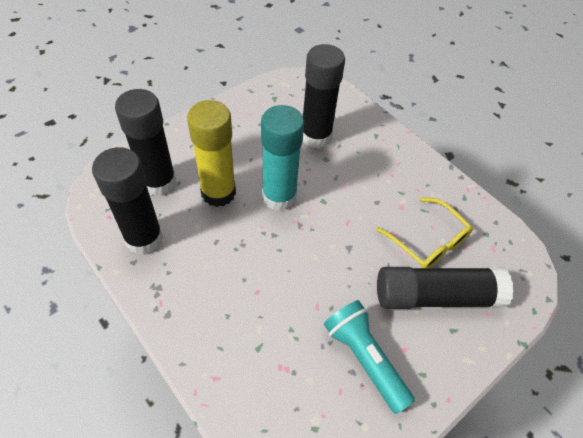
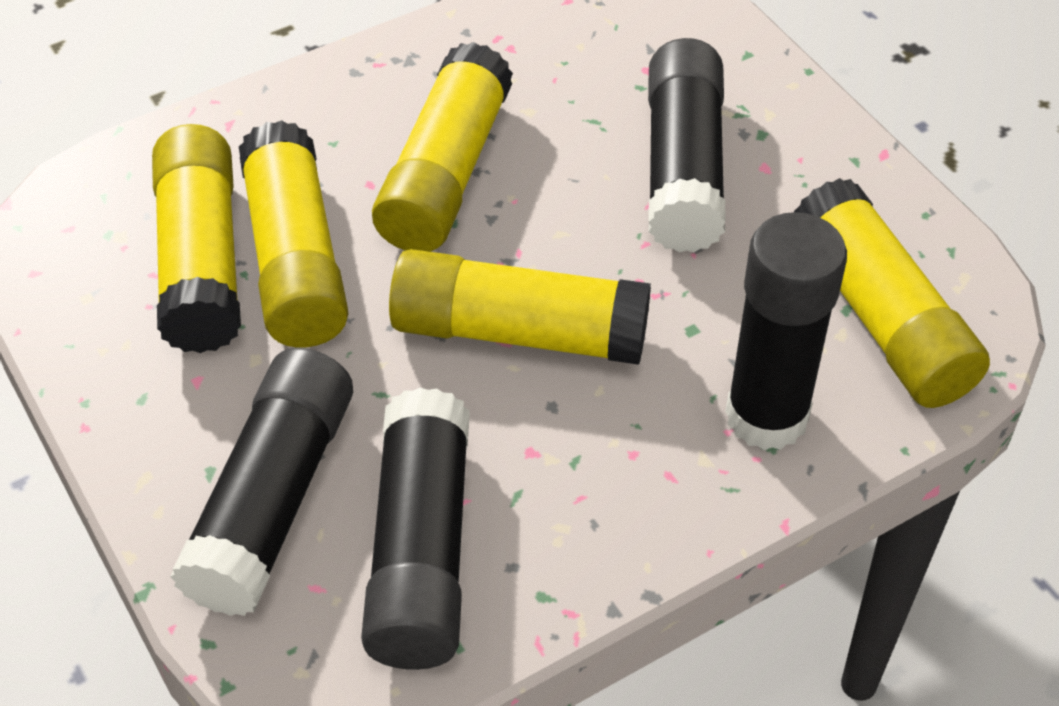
turquoise flashlight: 1 -> 0
turquoise glue stick: 1 -> 0
yellow glasses: 1 -> 0
yellow glue stick: 1 -> 5

